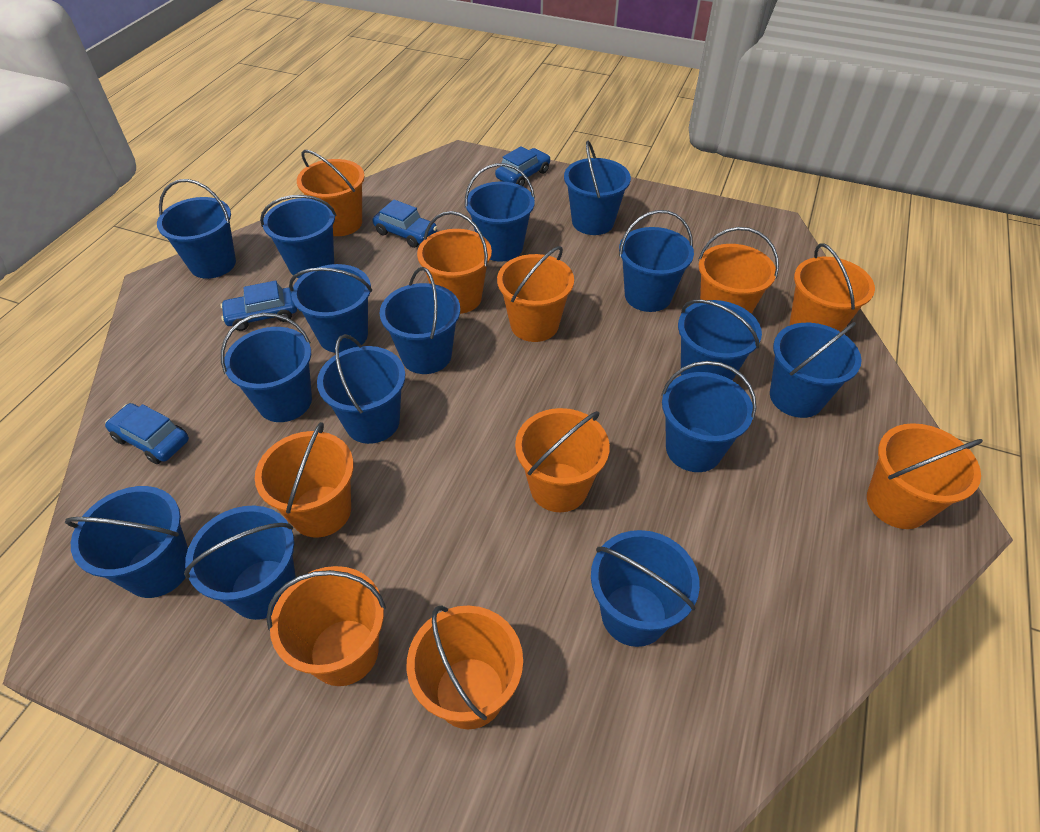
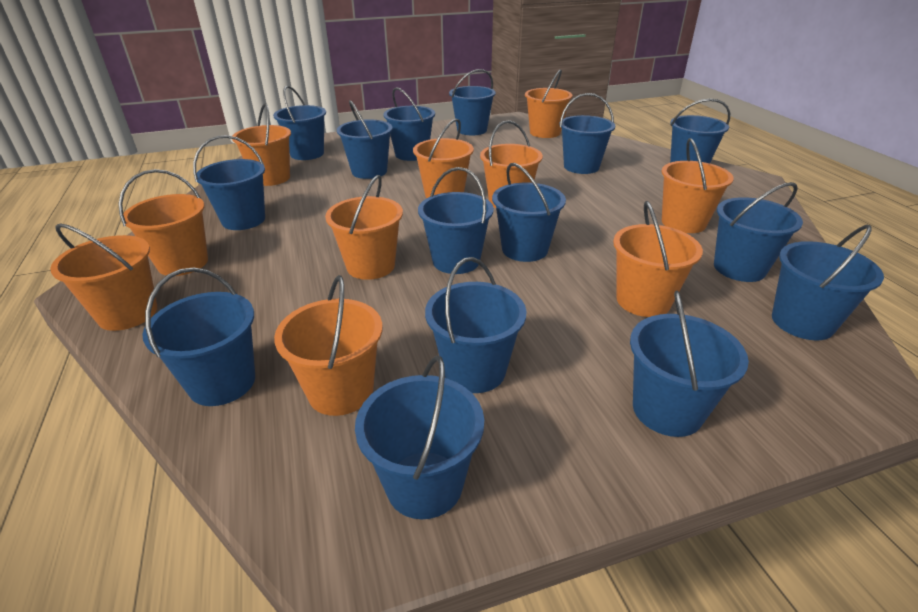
blue car: 4 -> 0

